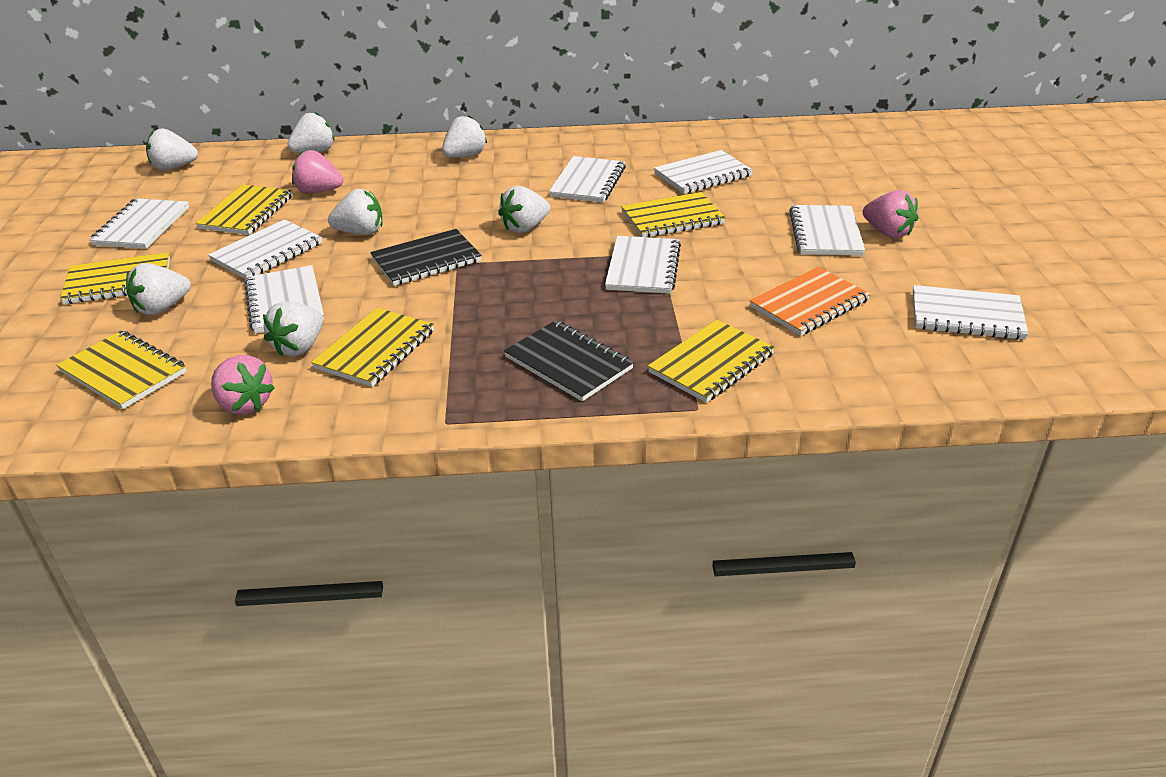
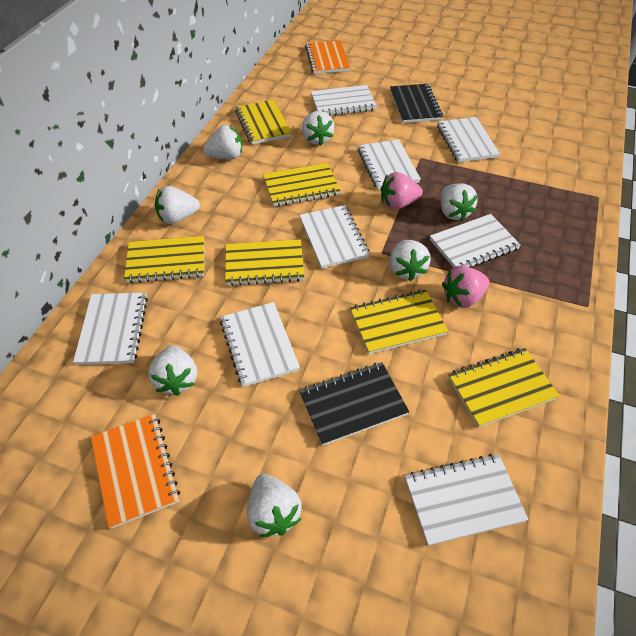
orange notebook: 1 -> 2
pink strawberry: 3 -> 2

